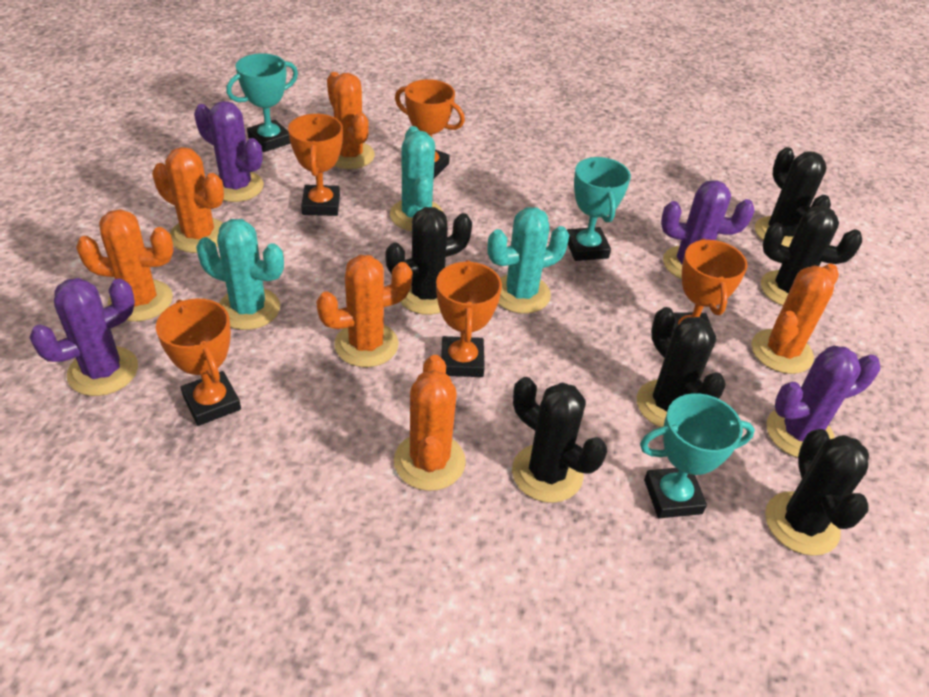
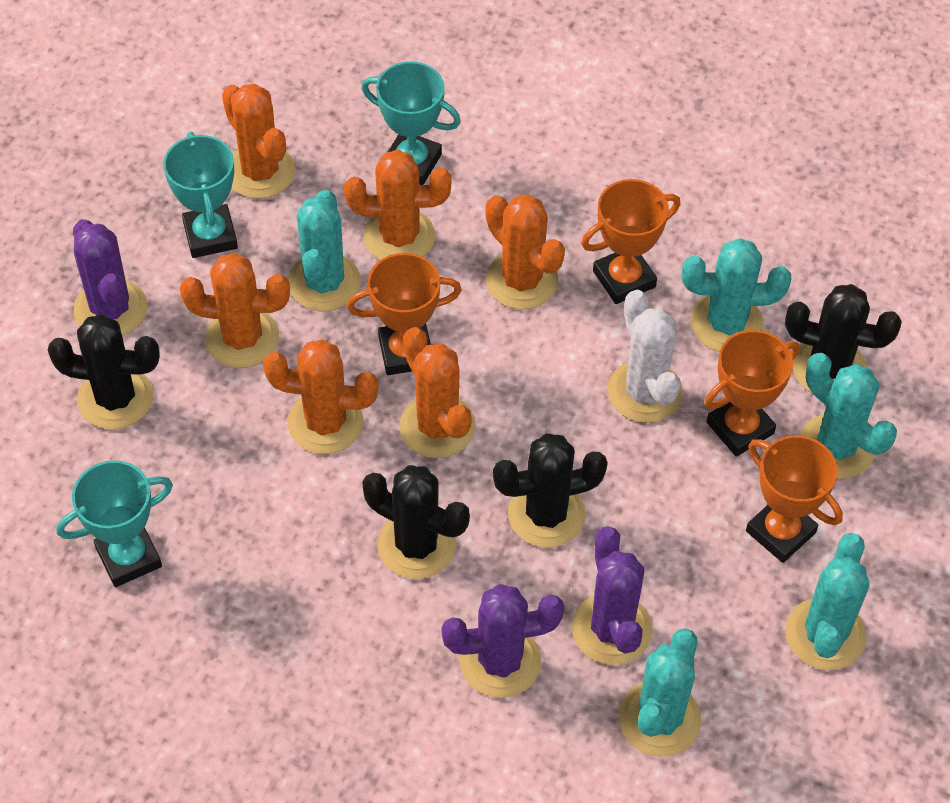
black cactus: 6 -> 4
orange trophy: 5 -> 4
purple cactus: 4 -> 3
turquoise cactus: 3 -> 5
white cactus: 0 -> 1

